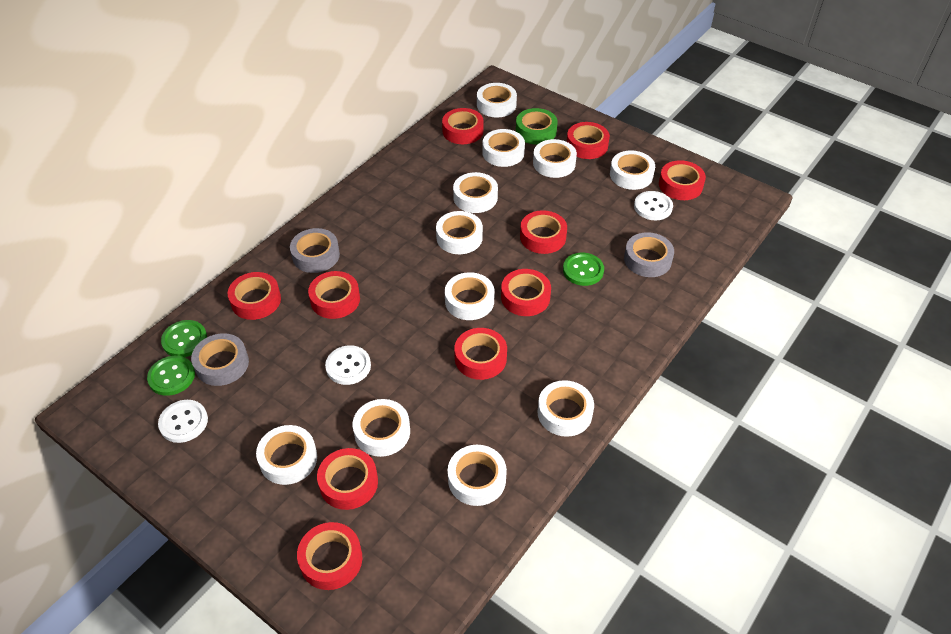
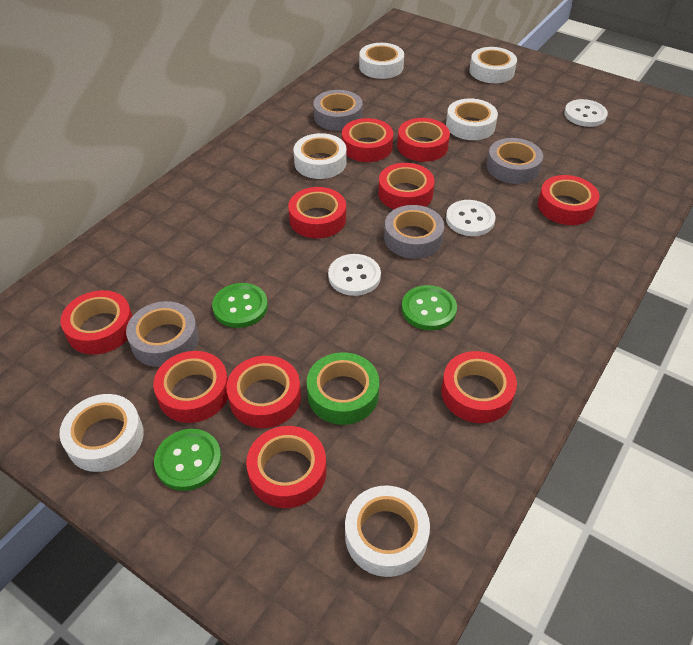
grey tape: 3 -> 4
white tape: 11 -> 6

